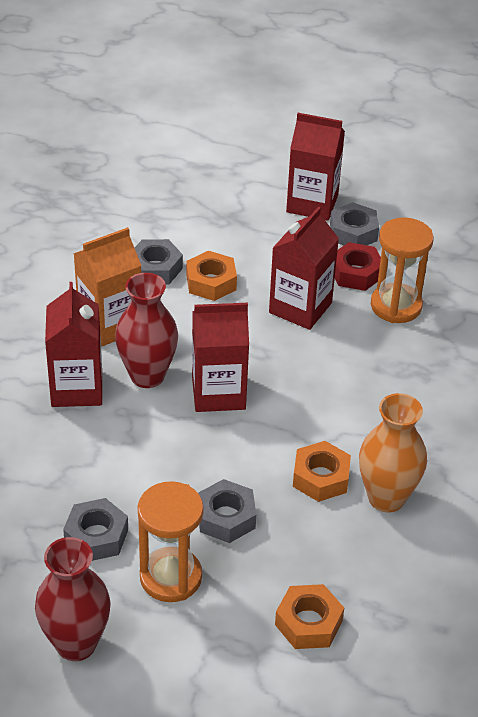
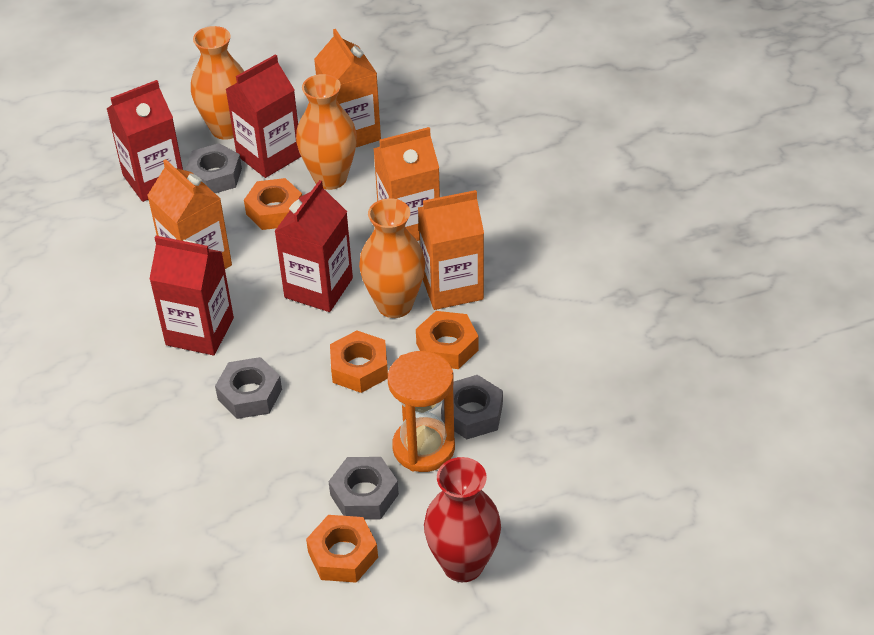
orange carton: 1 -> 4
orange hourglass: 2 -> 1
orange nut: 3 -> 4
orange vase: 1 -> 3
red nut: 1 -> 0
red vase: 2 -> 1

